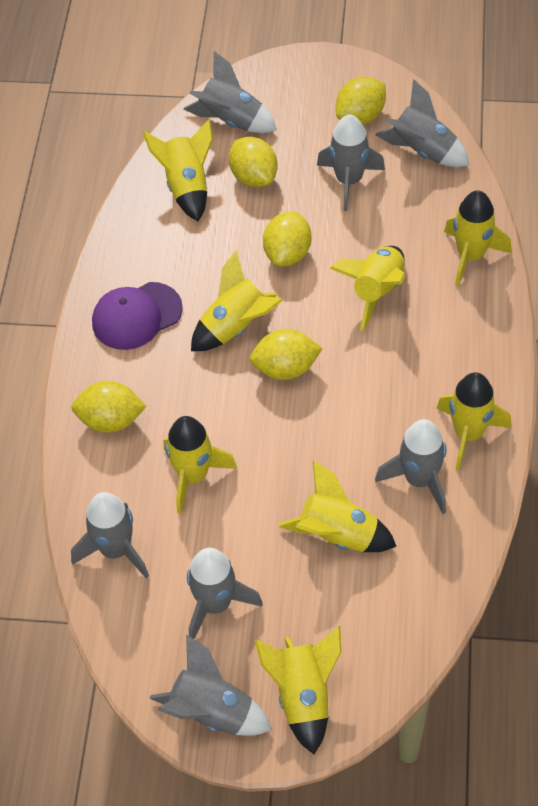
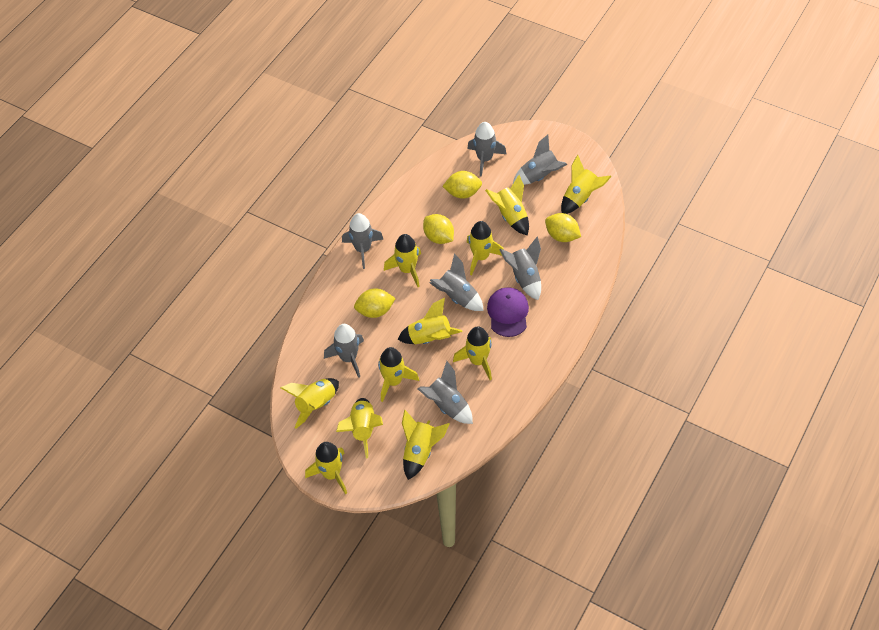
yellow lemon: 5 -> 4
yellow rocket: 8 -> 11

